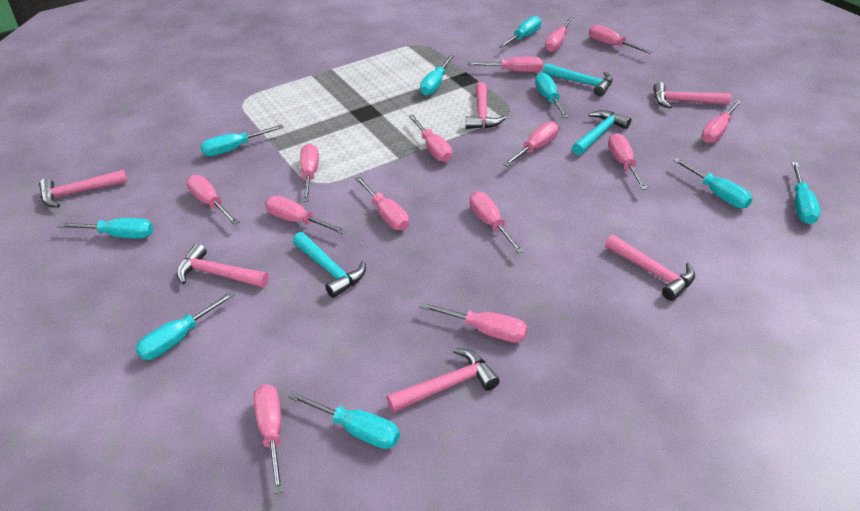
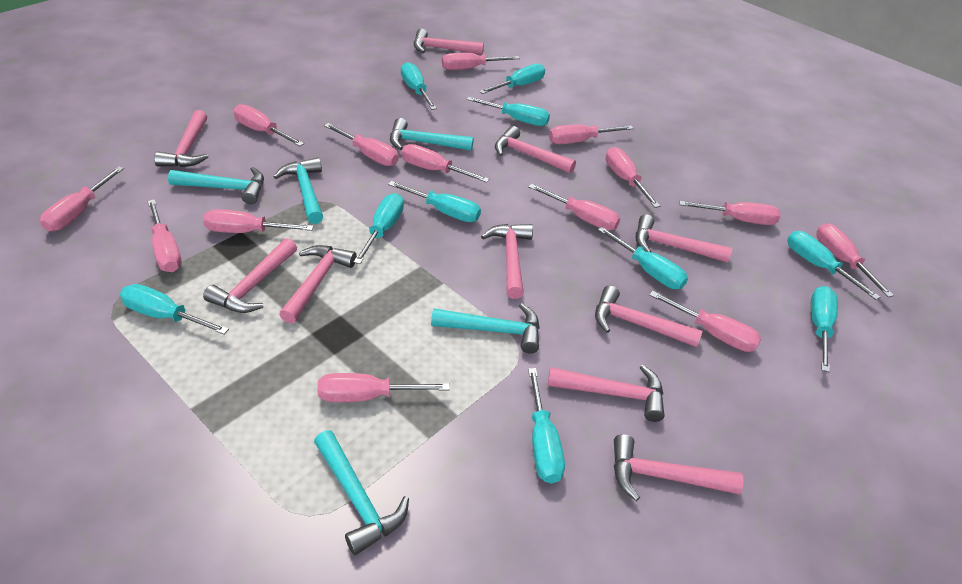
pink hammer: 6 -> 10
turquoise hammer: 3 -> 5
turquoise screwdriver: 9 -> 10

